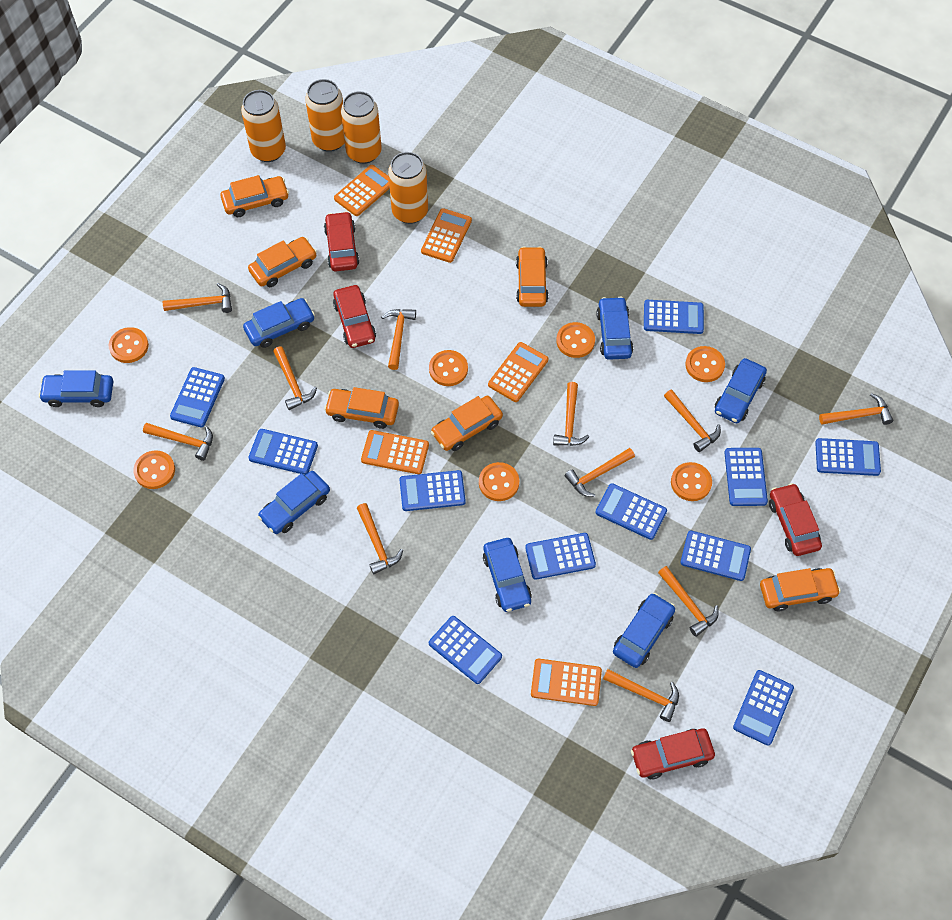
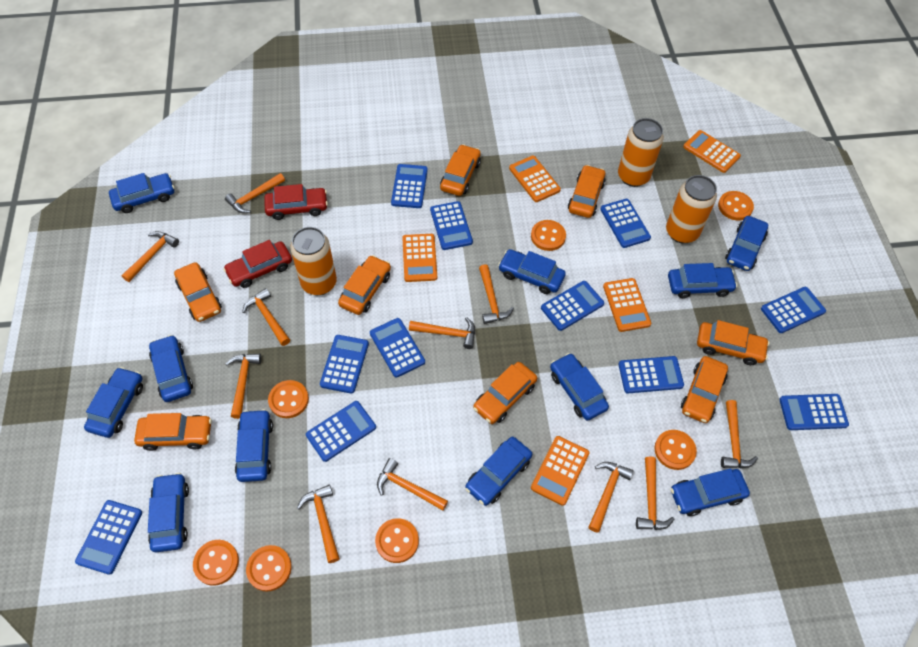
blue car: 7 -> 11
orange can: 4 -> 3
orange car: 6 -> 8
red car: 4 -> 2

